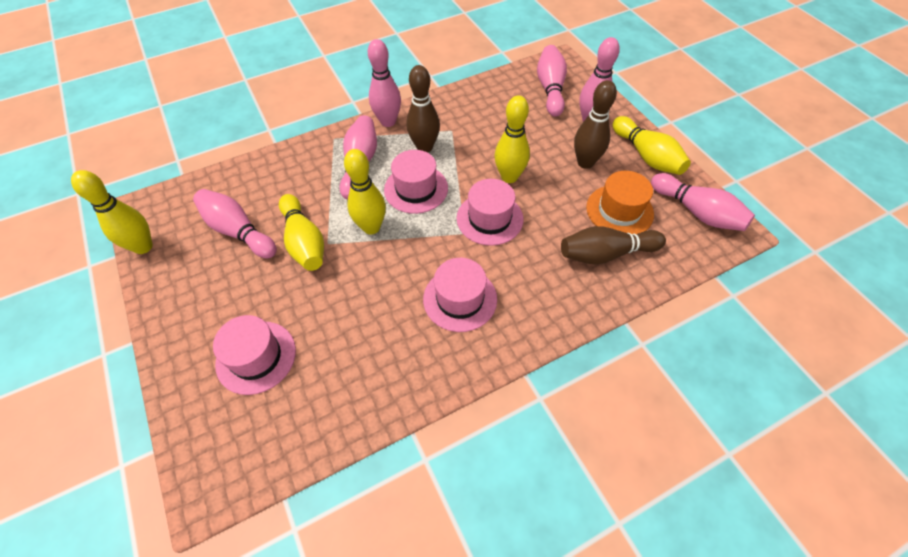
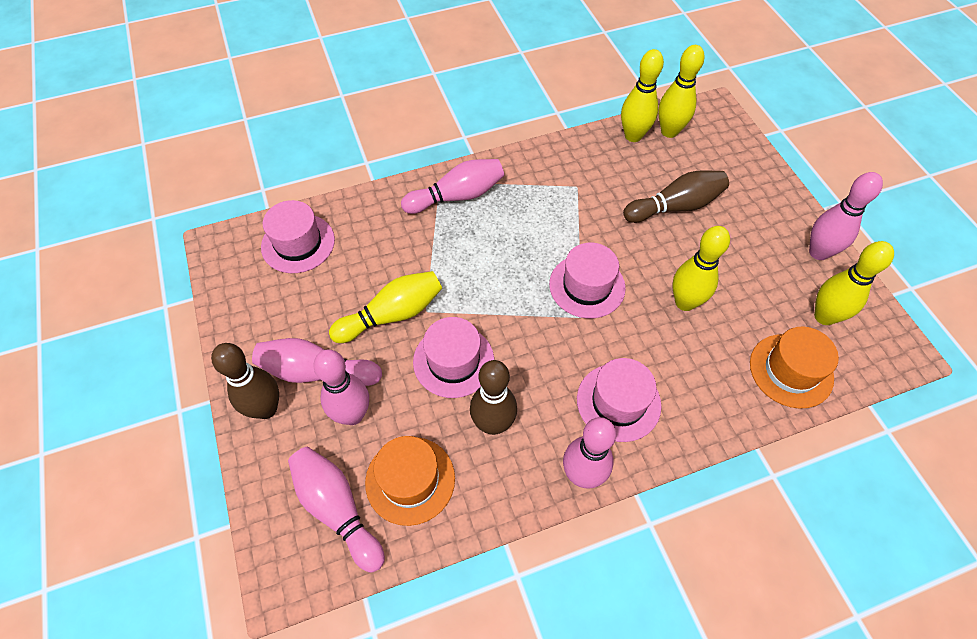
orange hat: 1 -> 2

